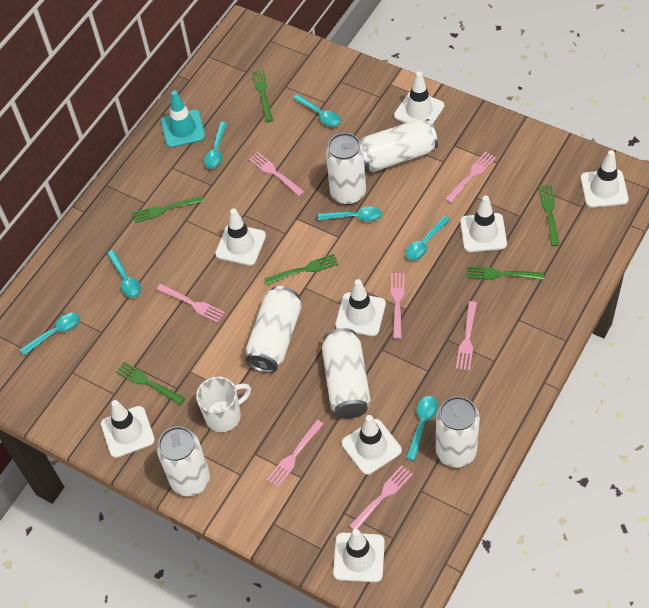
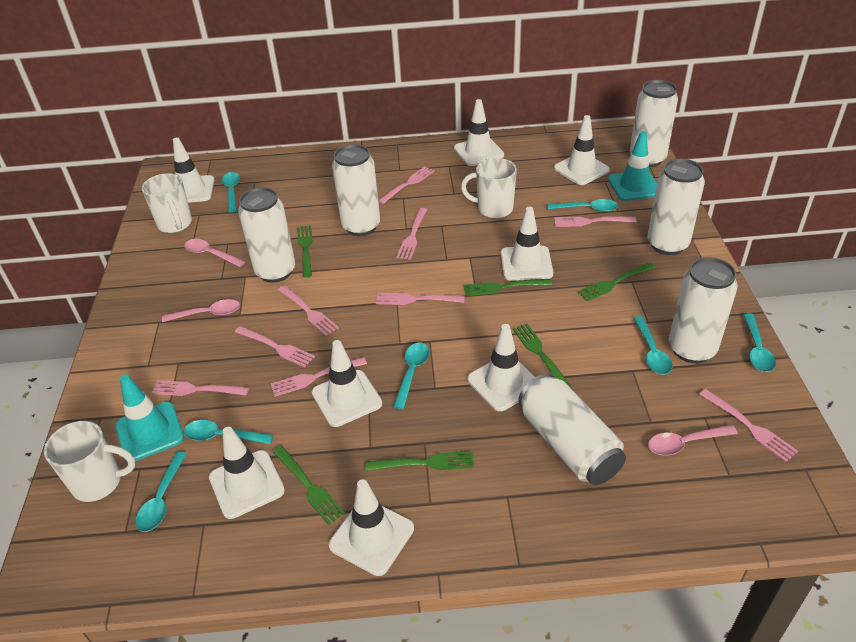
pink fork: 7 -> 9
pink spoon: 0 -> 3
turquoise traffic cone: 1 -> 2
white mug: 1 -> 3

